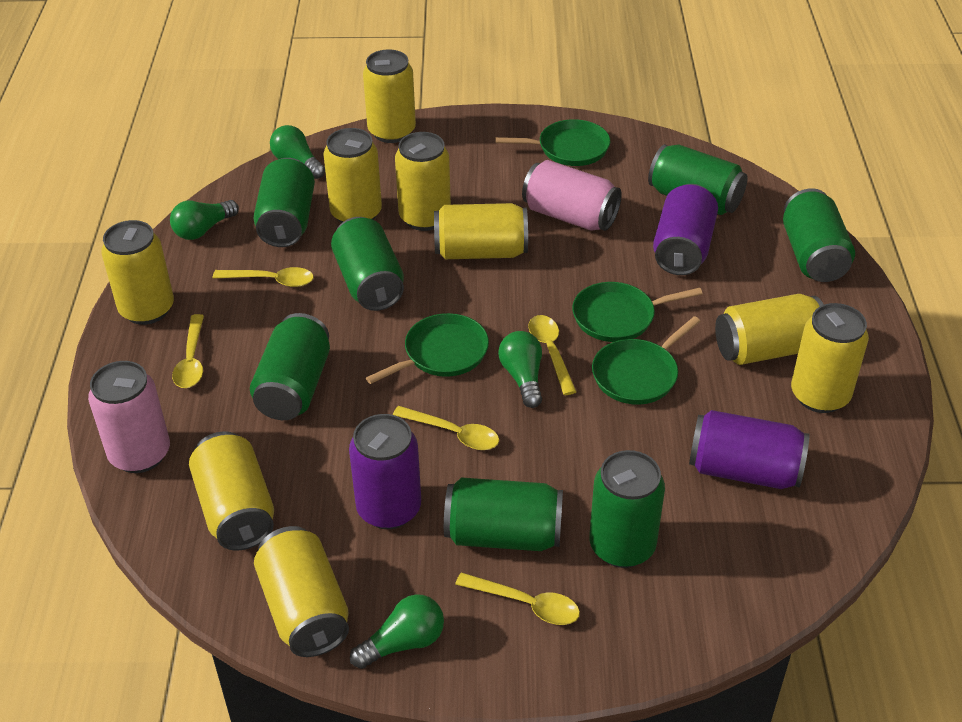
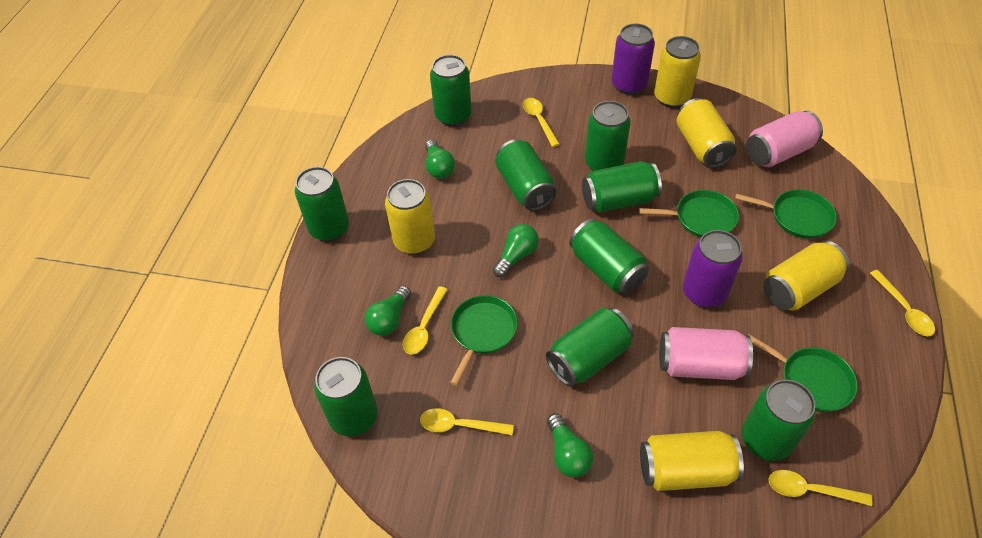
green can: 7 -> 9
purple can: 3 -> 2
yellow can: 9 -> 5

